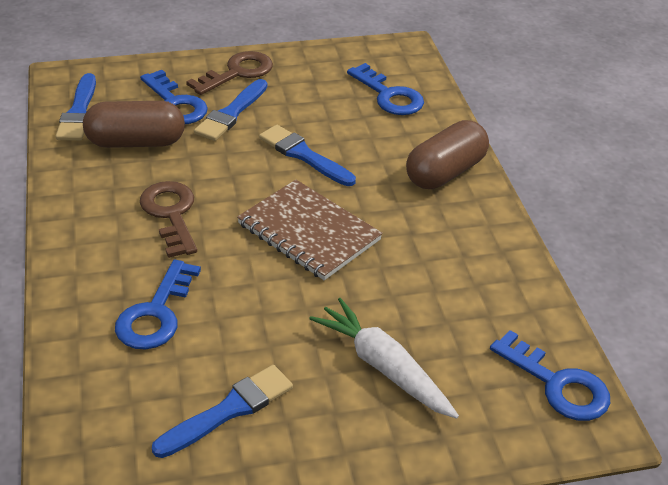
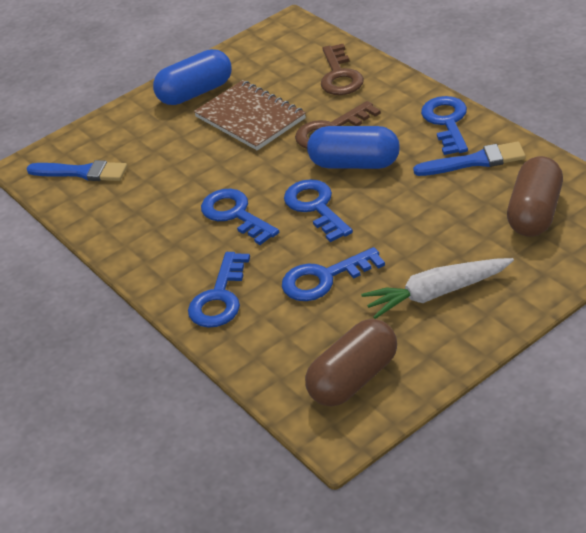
blue brush: 4 -> 2
blue capsule: 0 -> 2
blue key: 4 -> 5

